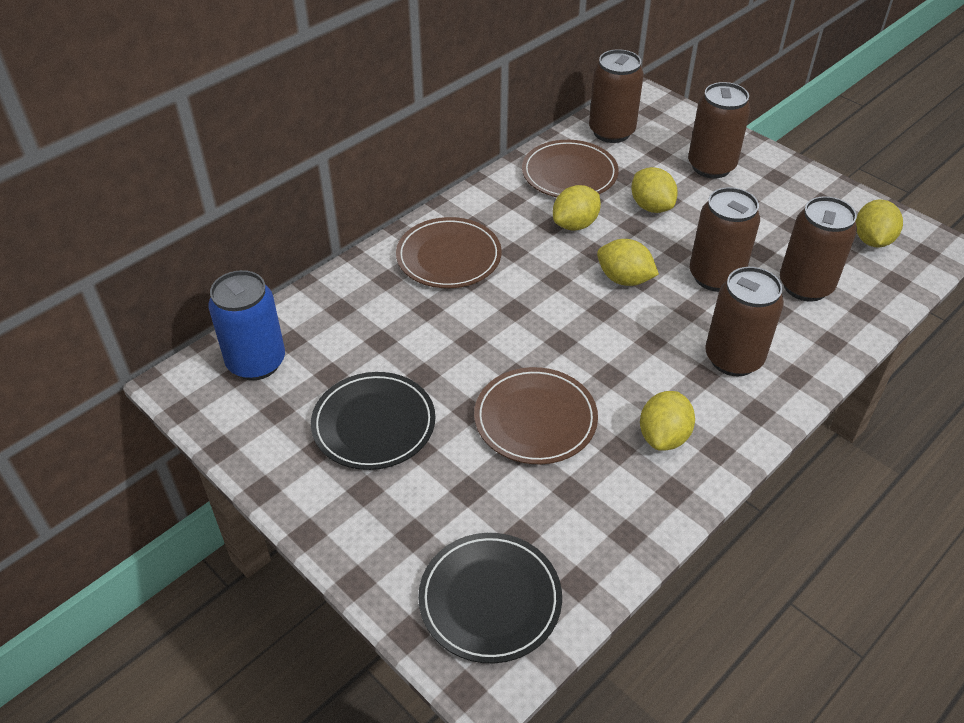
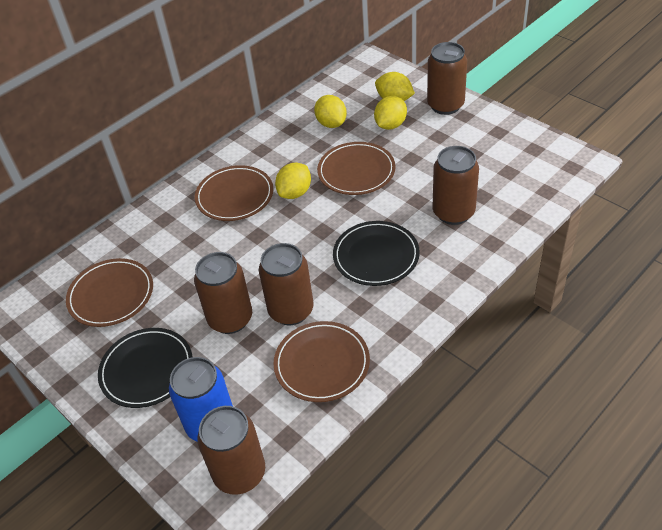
brown plate: 3 -> 4
yellow lemon: 5 -> 4

